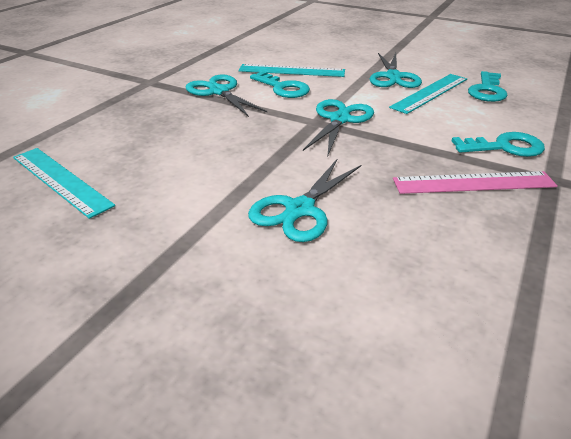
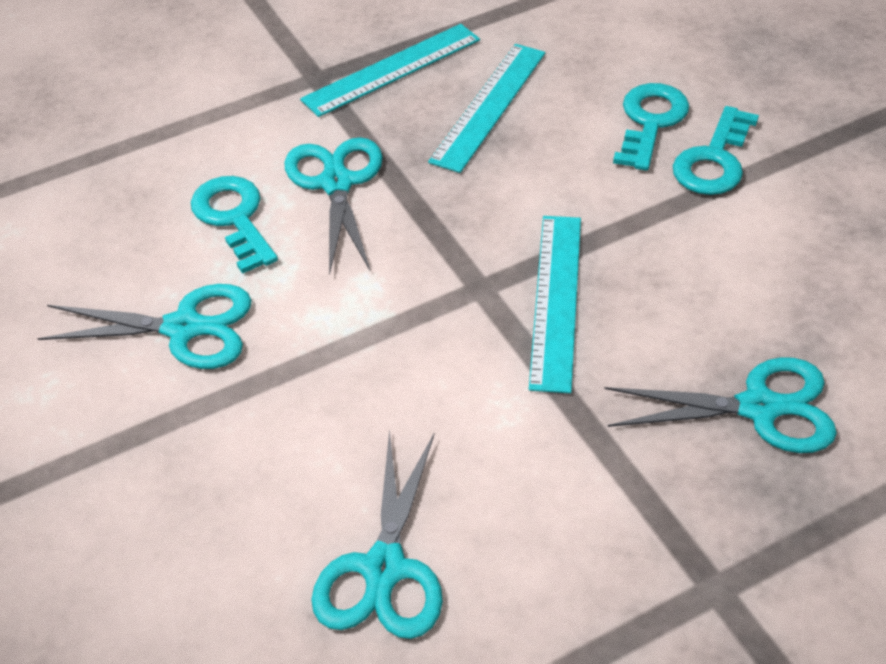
pink ruler: 1 -> 0

